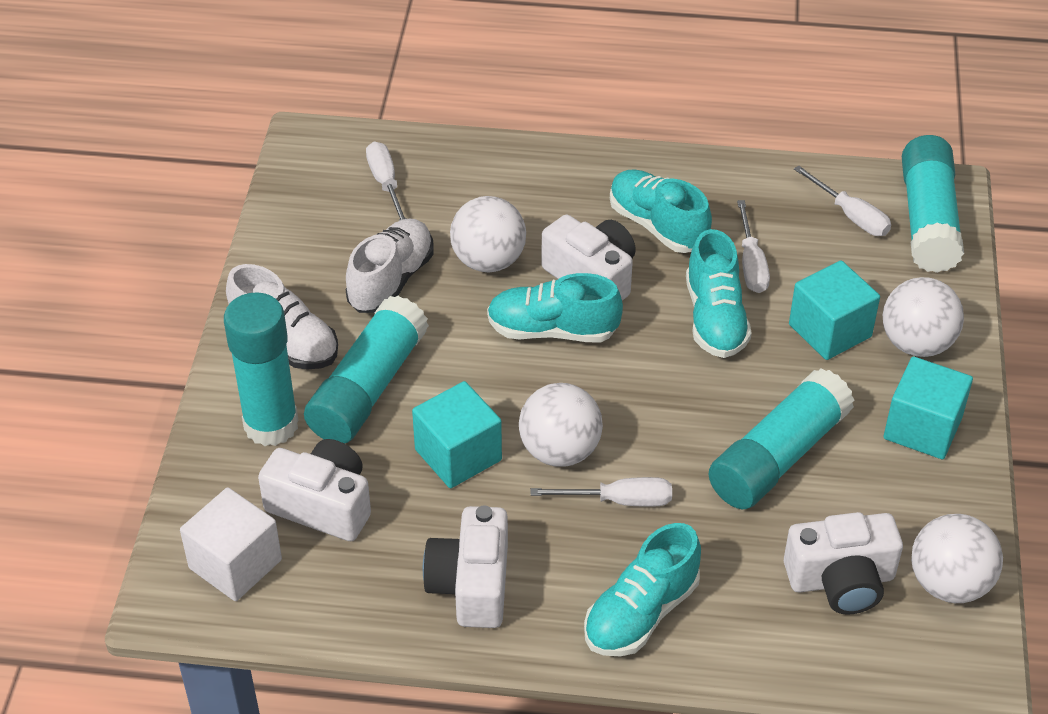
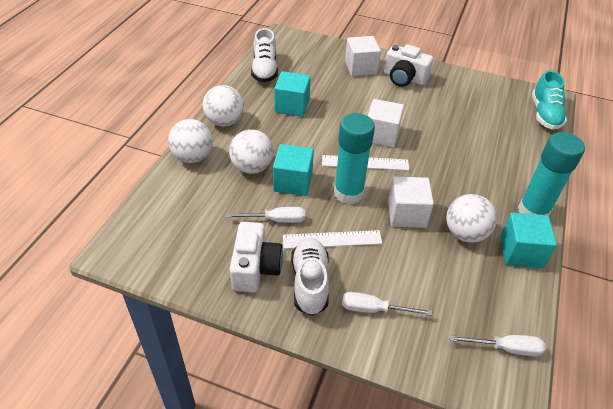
turquoise glue stick: 4 -> 2
turquoise shoe: 4 -> 1
white camera: 4 -> 2
white cube: 1 -> 3
white ruler: 0 -> 2
white screwdriver: 4 -> 3

